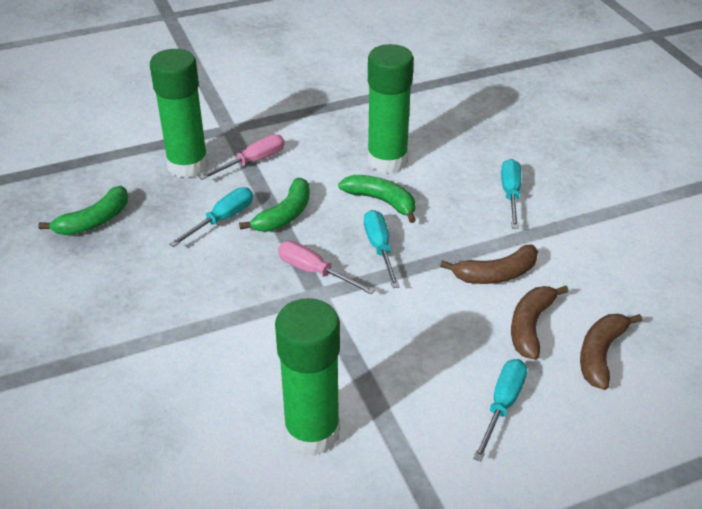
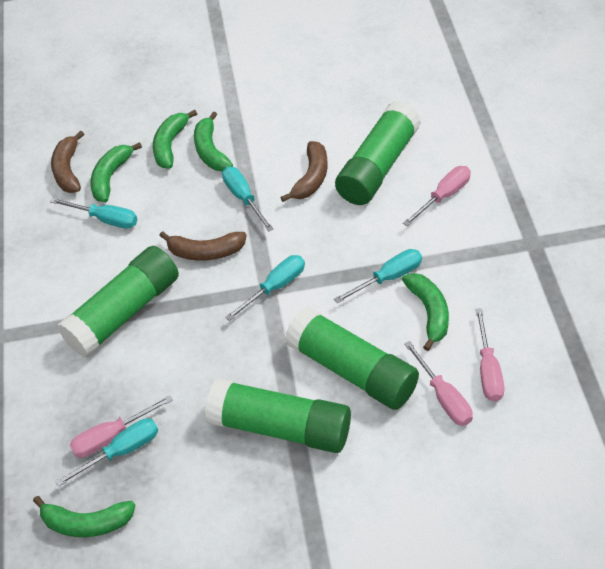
green banana: 3 -> 5
green glue stick: 3 -> 4
pink screwdriver: 2 -> 4
turquoise screwdriver: 4 -> 5

